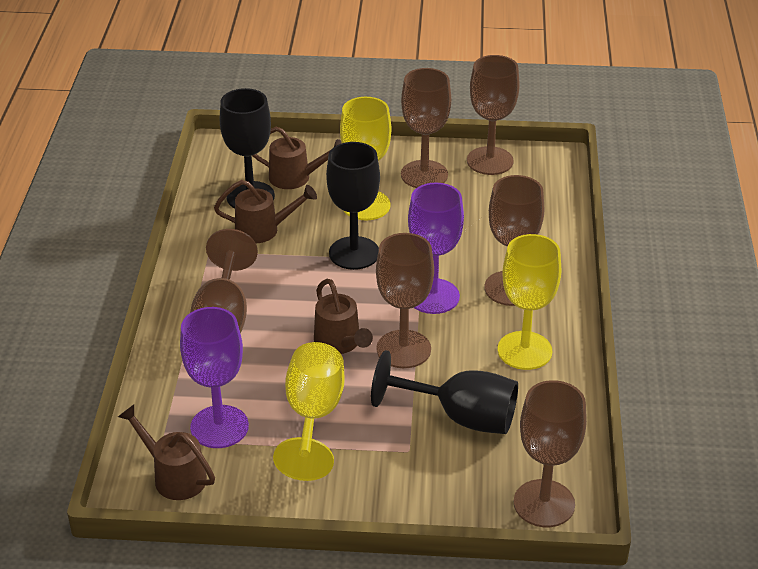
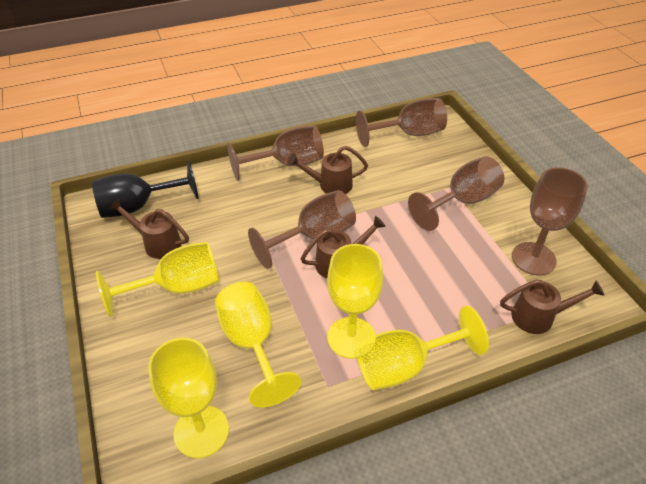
black goblet: 3 -> 1
brown goblet: 6 -> 5
purple goblet: 2 -> 0
yellow goblet: 3 -> 5

